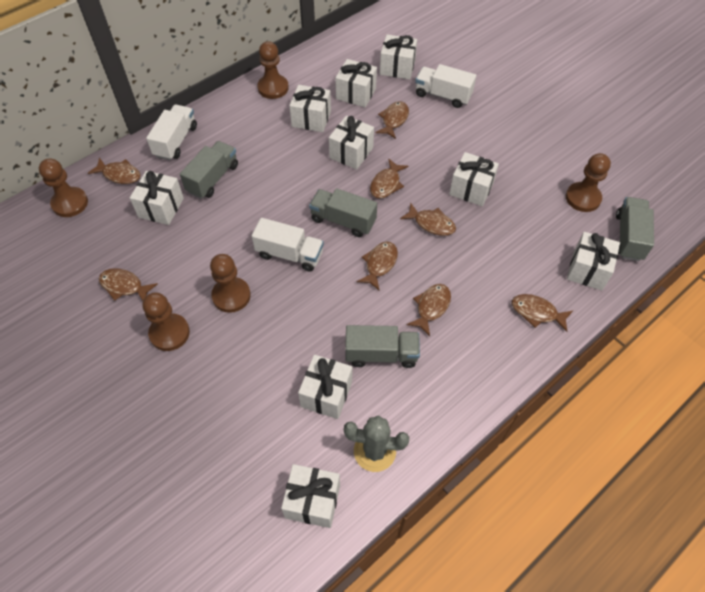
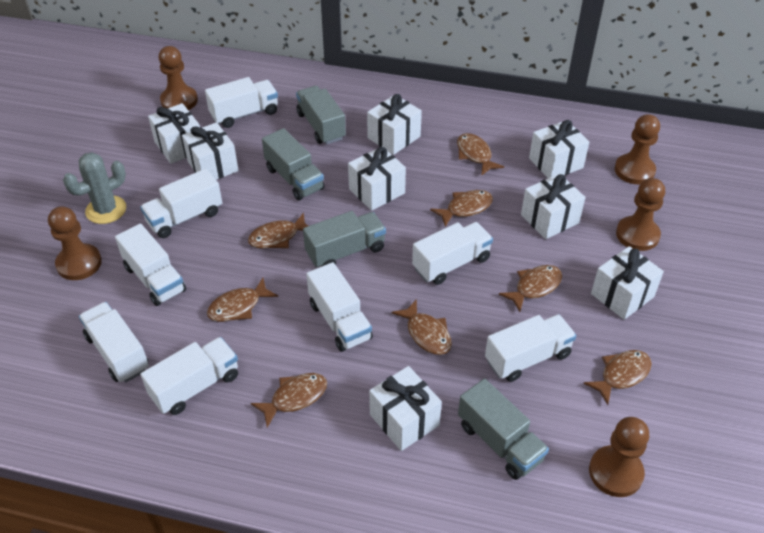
white gift: 9 -> 8
white truck: 3 -> 8

